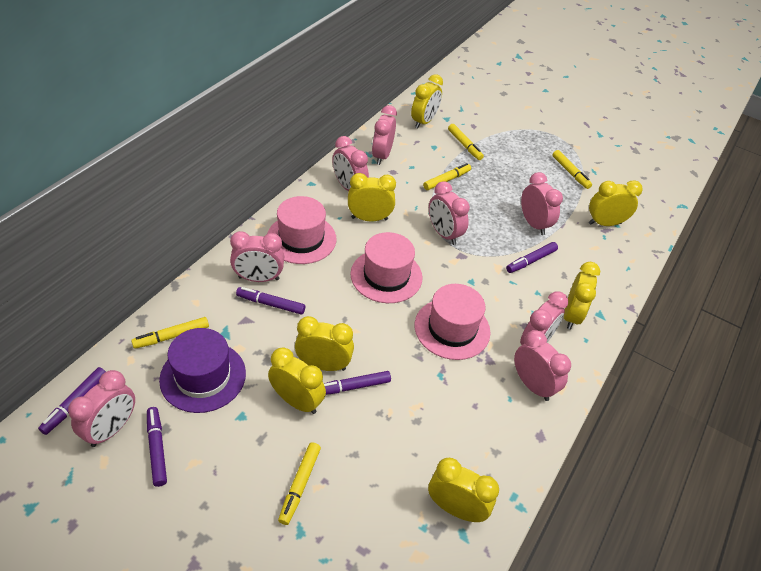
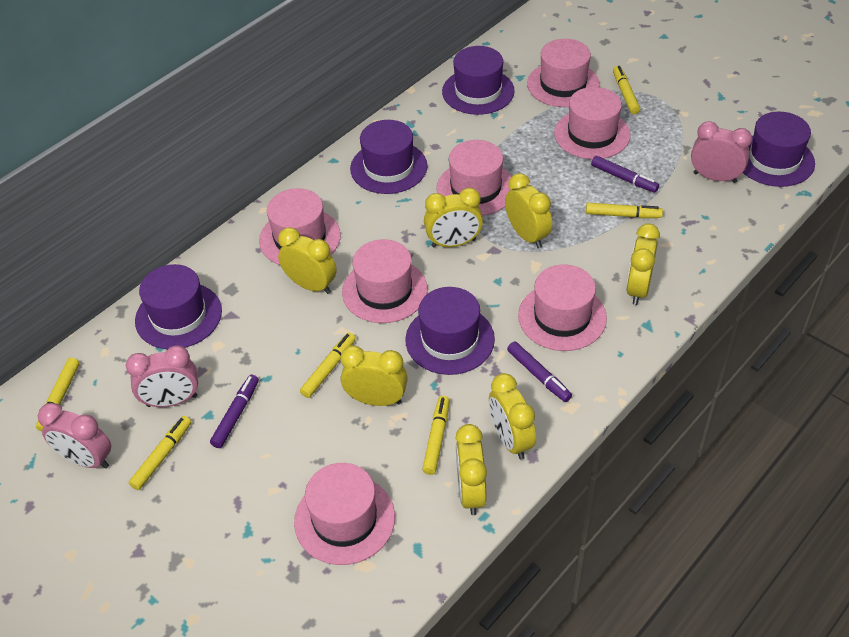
pink clock: 8 -> 3
pink hat: 3 -> 7
purple hat: 1 -> 5
purple marker: 5 -> 3
yellow marker: 5 -> 6

